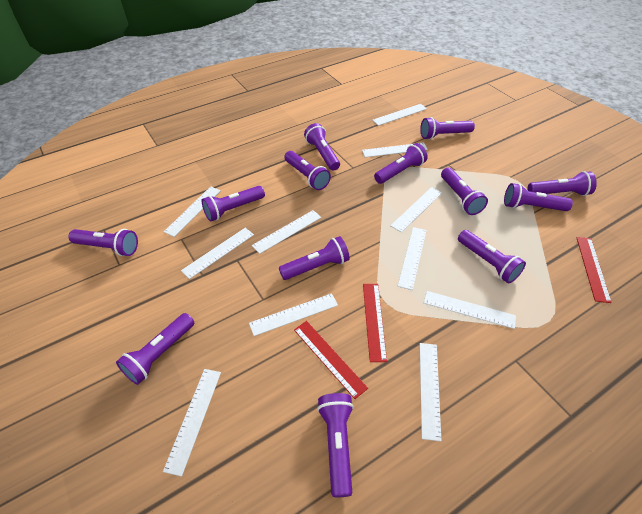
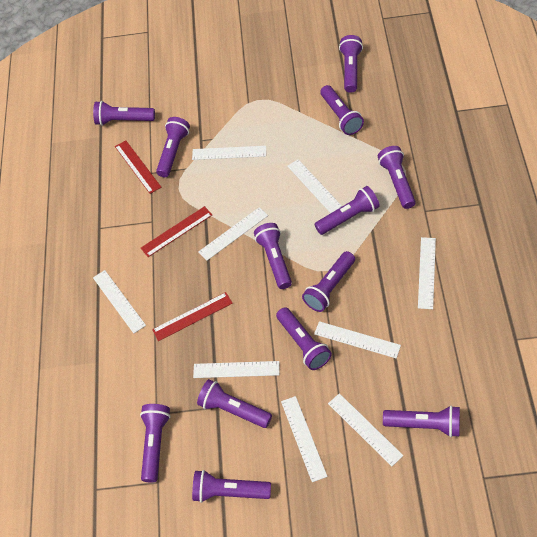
white ruler: 11 -> 9

